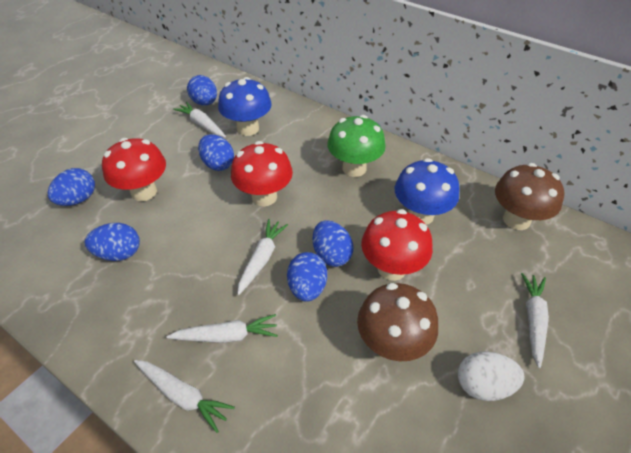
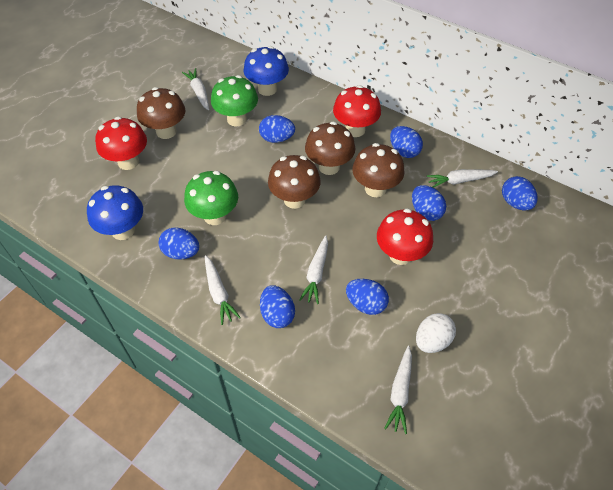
blue egg: 6 -> 7
brown mushroom: 2 -> 4
green mushroom: 1 -> 2

